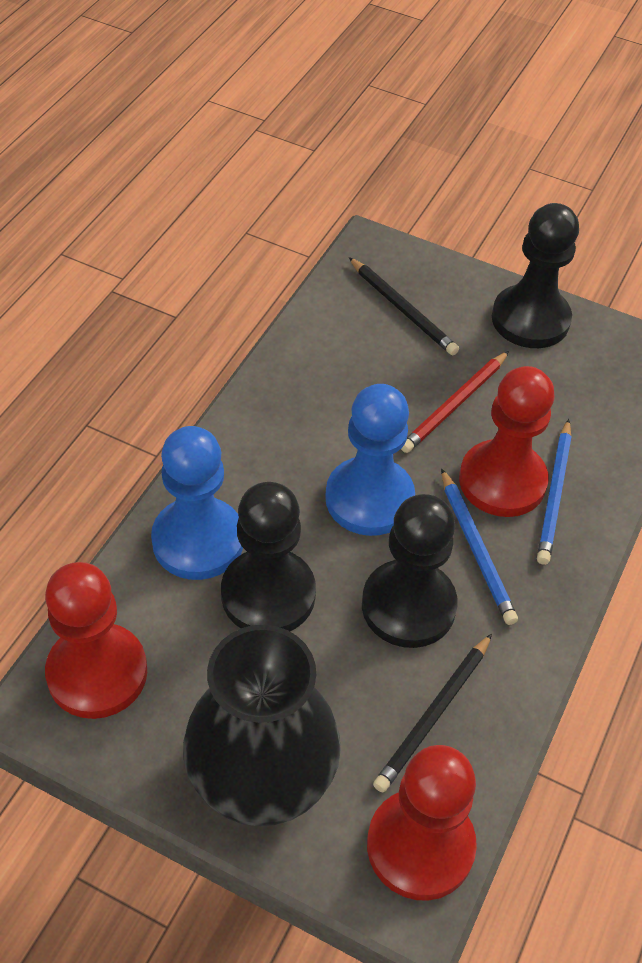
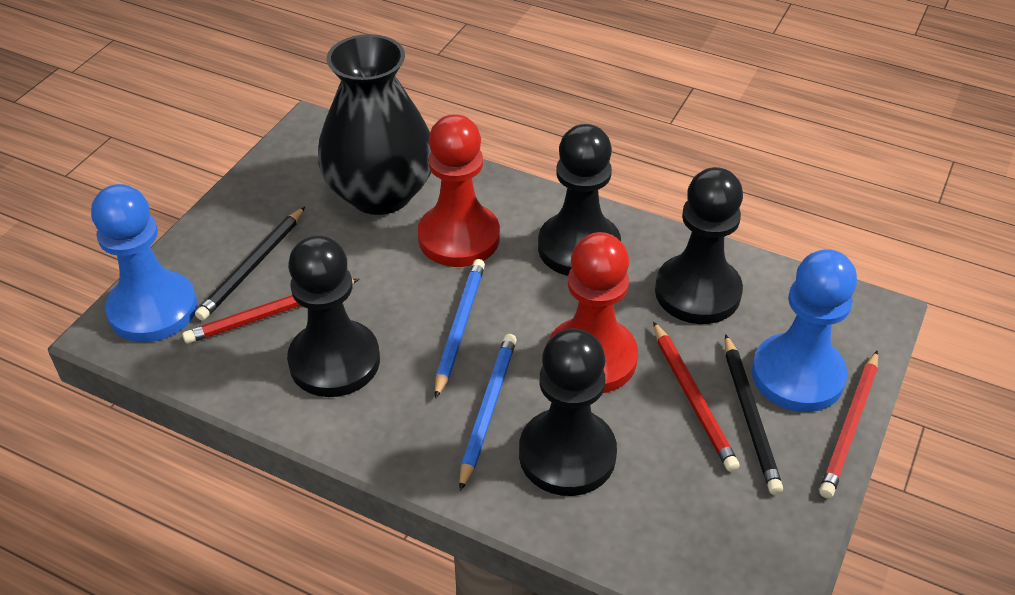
black pawn: 3 -> 4
red pawn: 3 -> 2
red pencil: 1 -> 3

